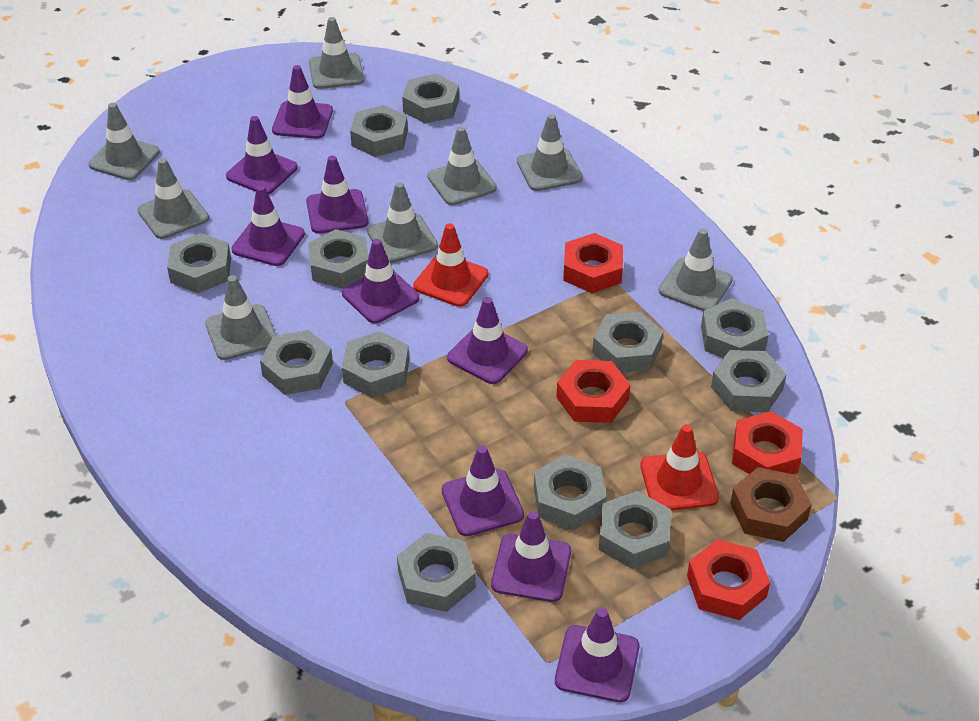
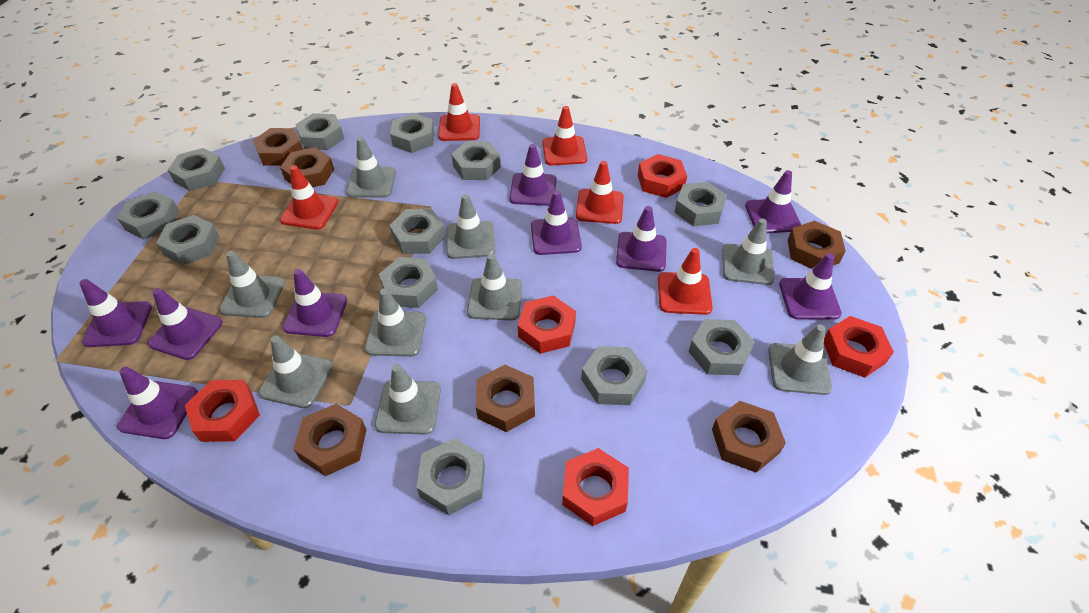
brown nut: 1 -> 6
grey traffic cone: 8 -> 9
red nut: 4 -> 5
red traffic cone: 2 -> 5

